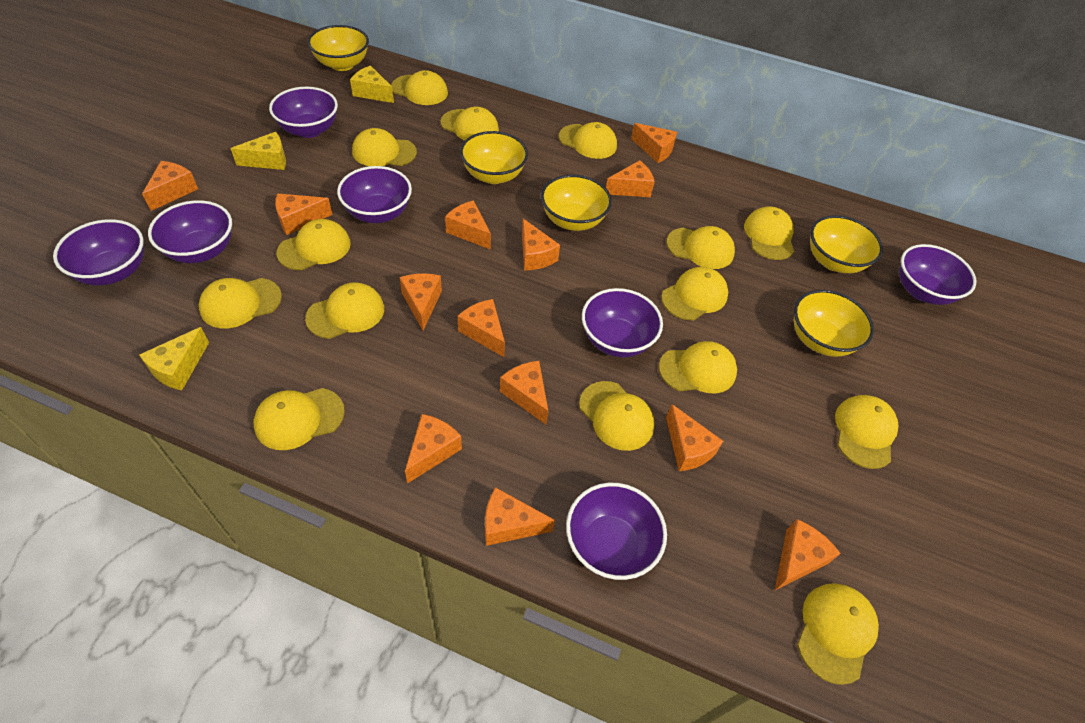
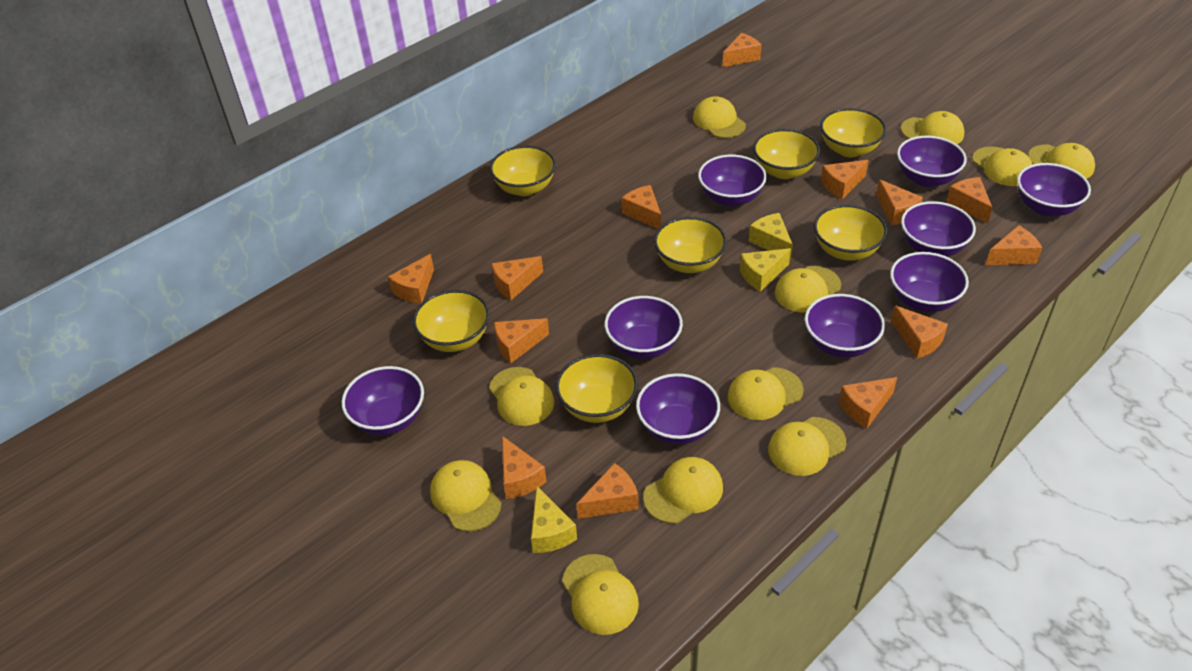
purple bowl: 7 -> 9
yellow bowl: 5 -> 7
yellow cap: 15 -> 11

